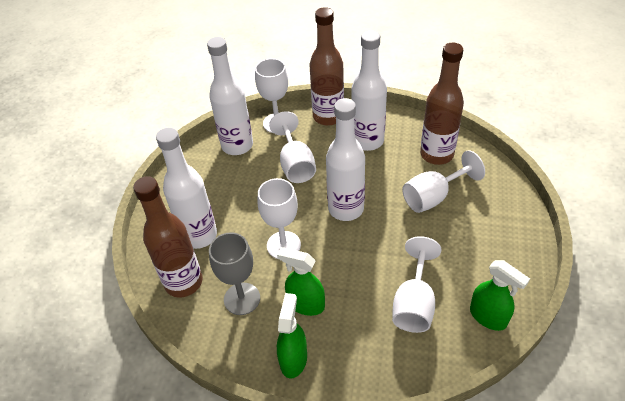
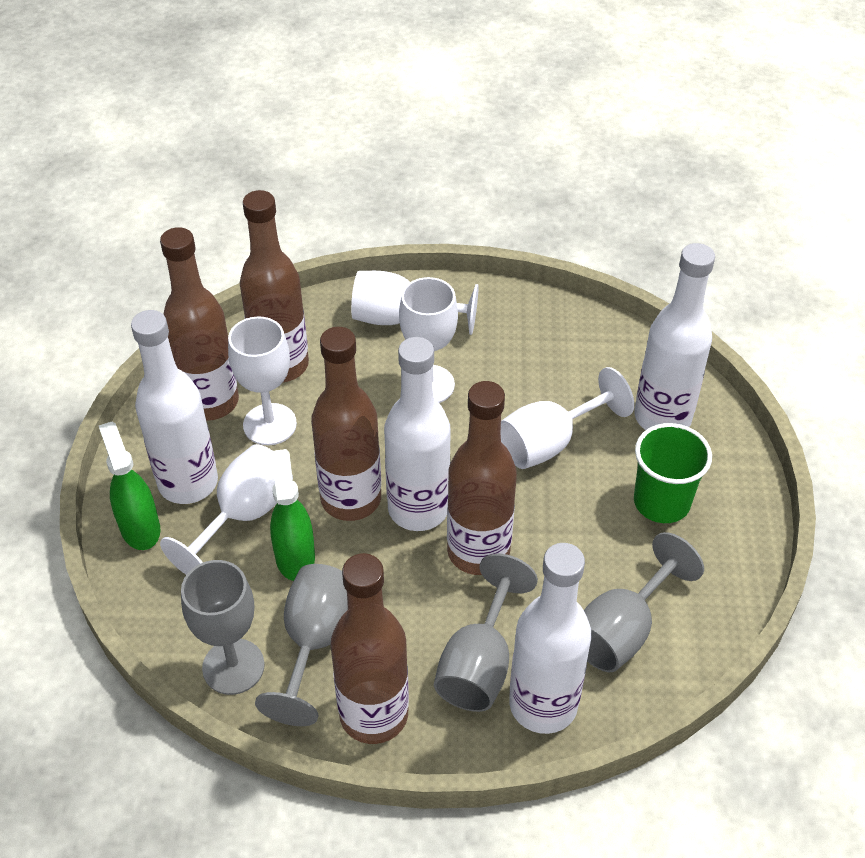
brown bottle: 3 -> 5
green cup: 0 -> 1
green spray bottle: 3 -> 2
grey goblet: 1 -> 4

